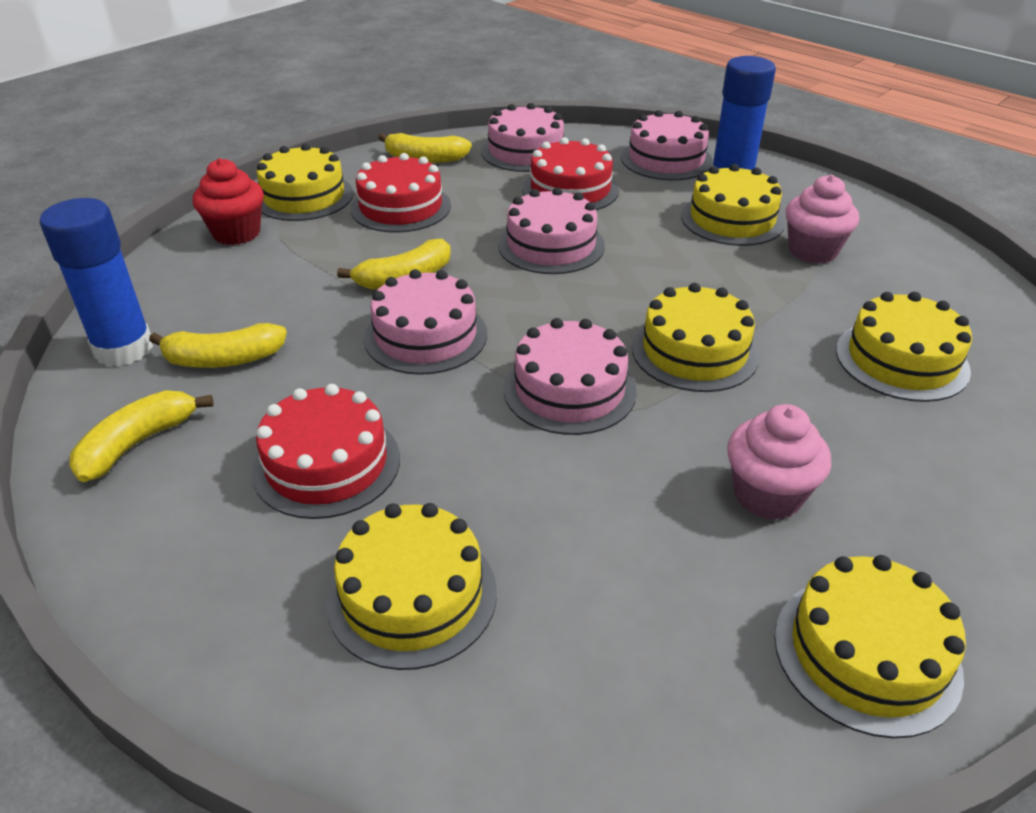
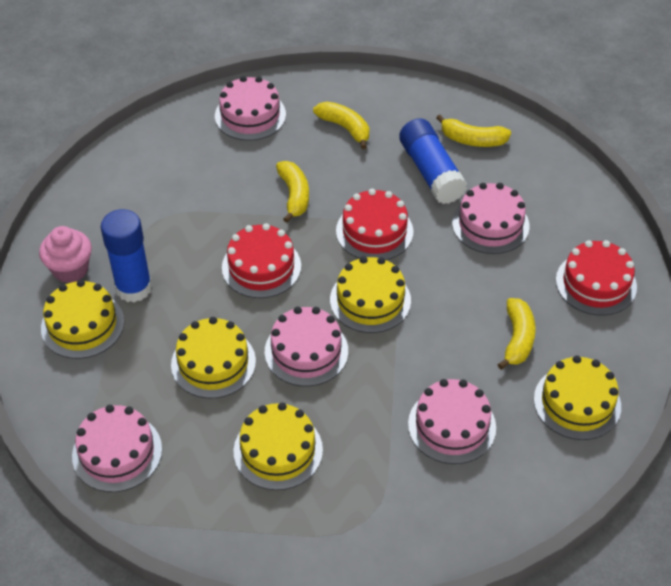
pink cupcake: 2 -> 1
red cupcake: 1 -> 0
yellow cake: 6 -> 5

